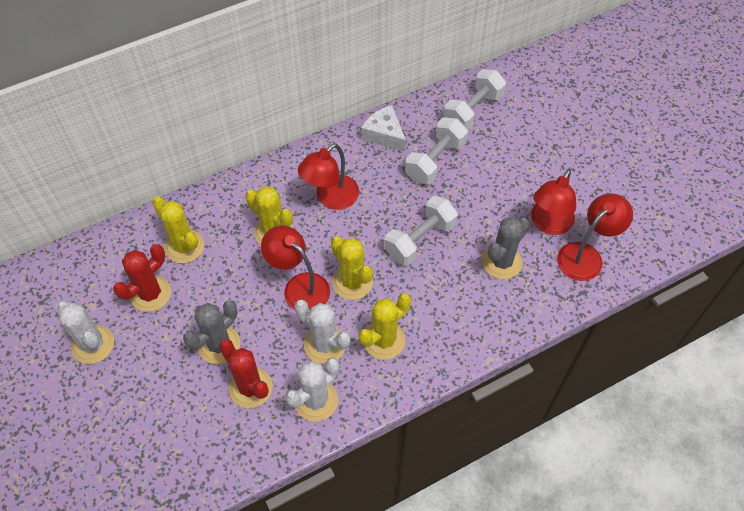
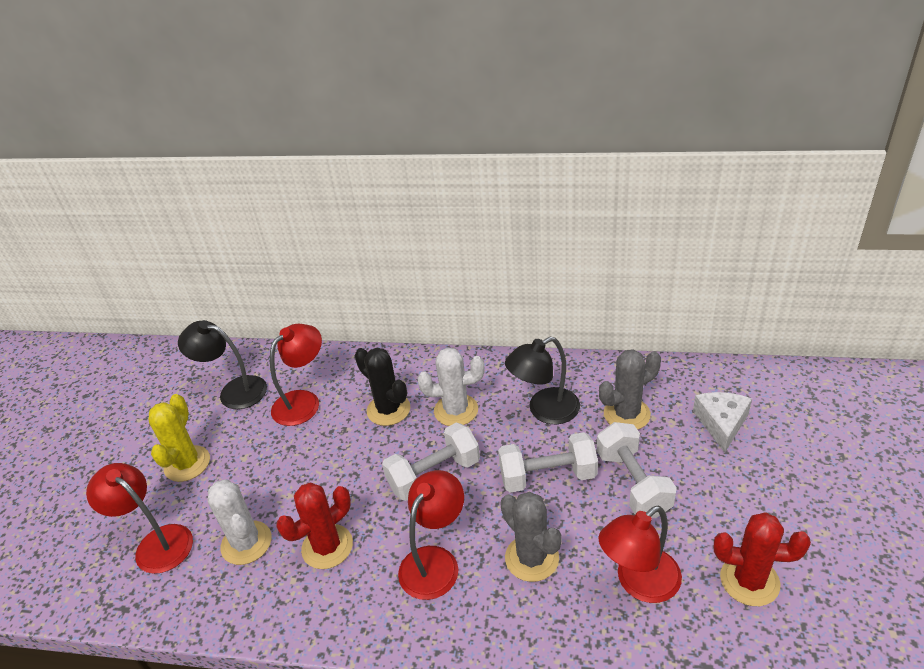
black cactus: 0 -> 1
black lamp: 0 -> 2
white cactus: 3 -> 2
yellow cactus: 4 -> 1

